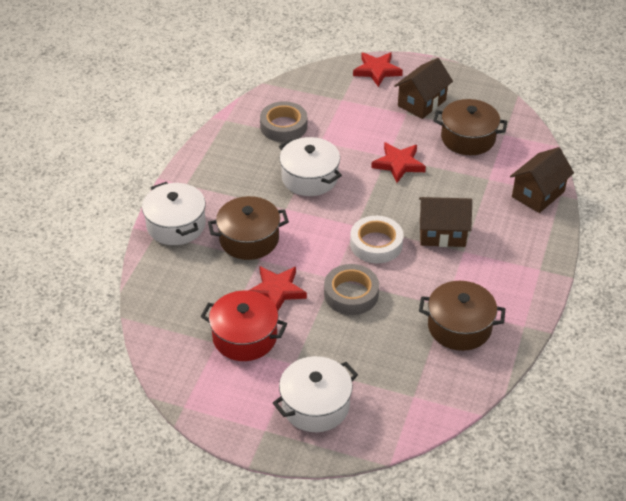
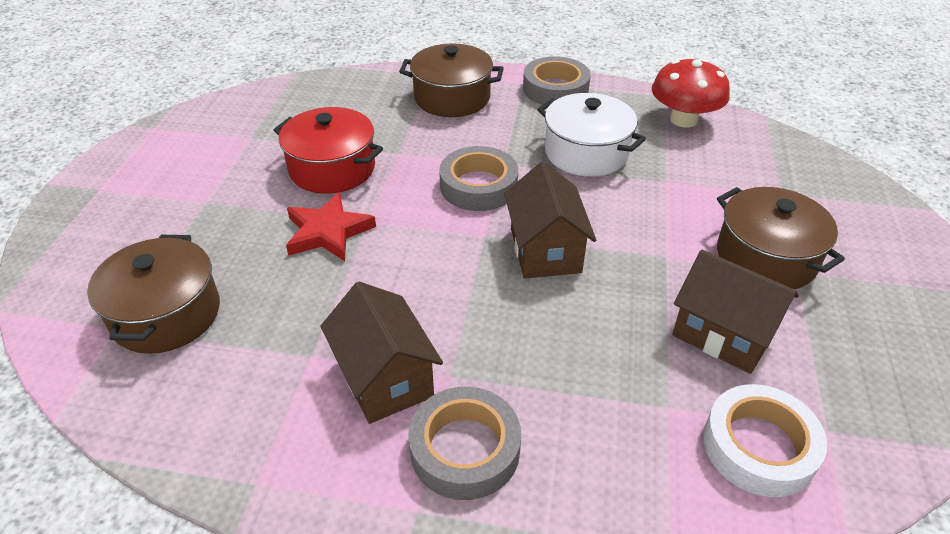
grey tape: 2 -> 3
red mushroom: 0 -> 1
red star: 3 -> 1
white pot: 3 -> 1

